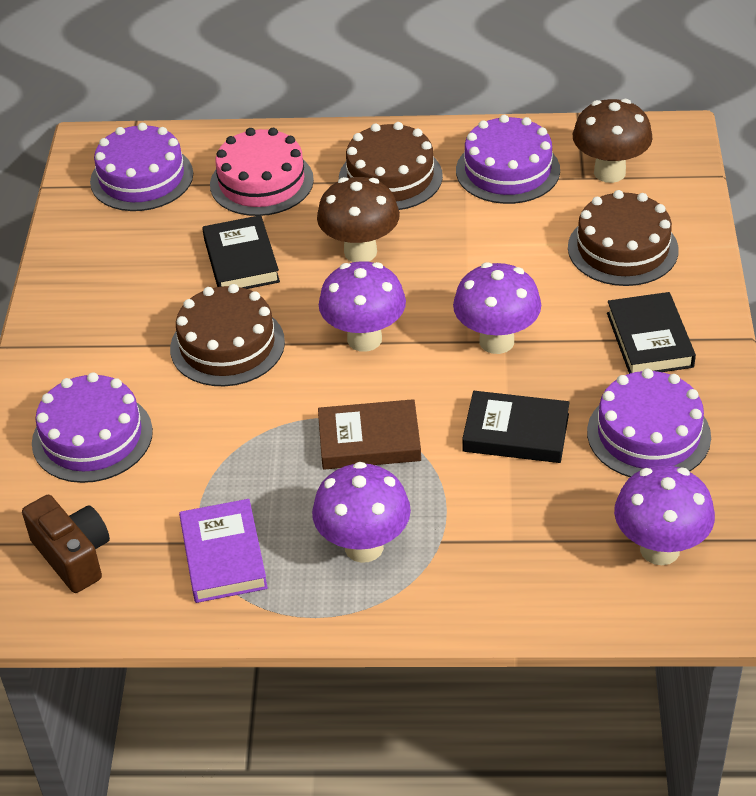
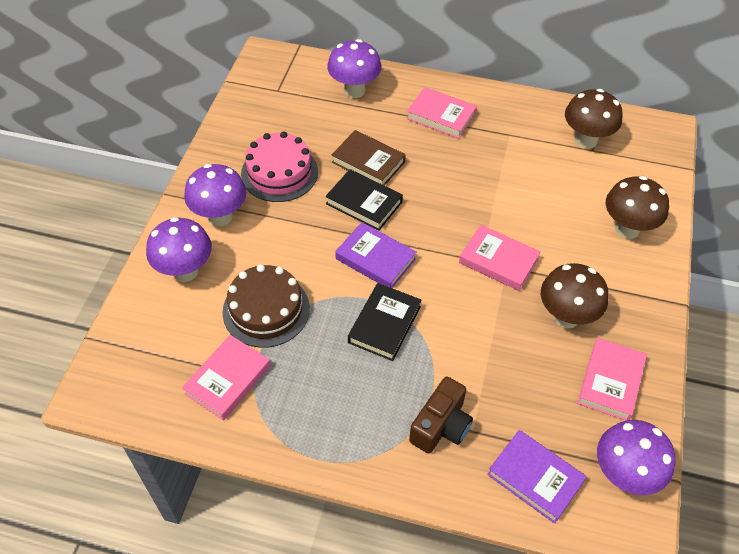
black book: 3 -> 2
brown cake: 3 -> 1
brown mushroom: 2 -> 3
pink book: 0 -> 4
purple book: 1 -> 2
purple cake: 4 -> 0

